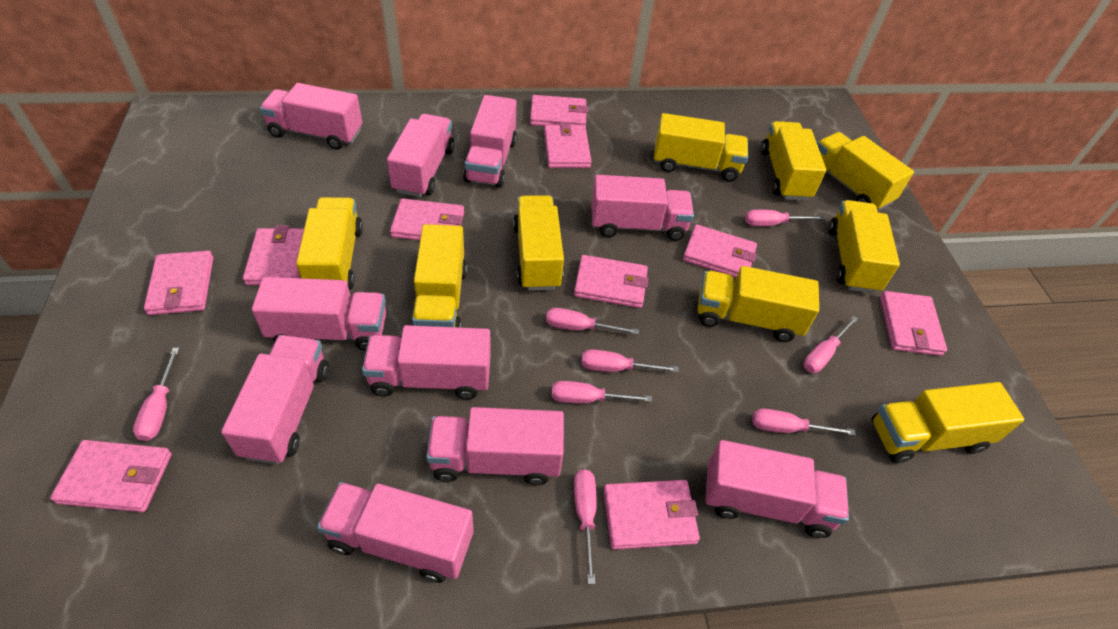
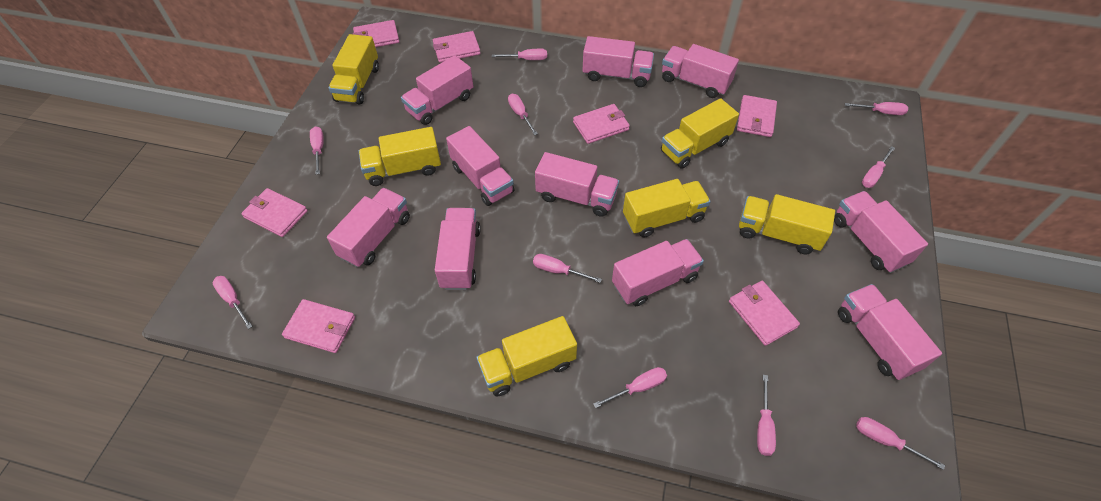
pink screwdriver: 8 -> 10
pink wallet: 10 -> 7
yellow truck: 9 -> 6

